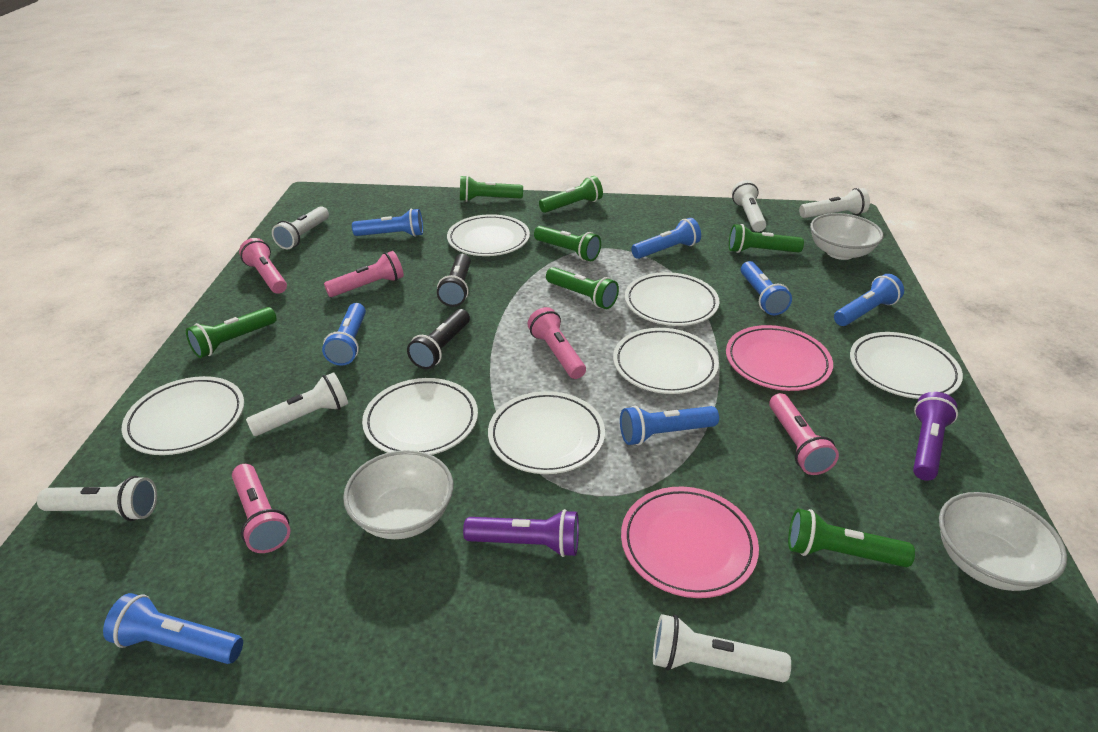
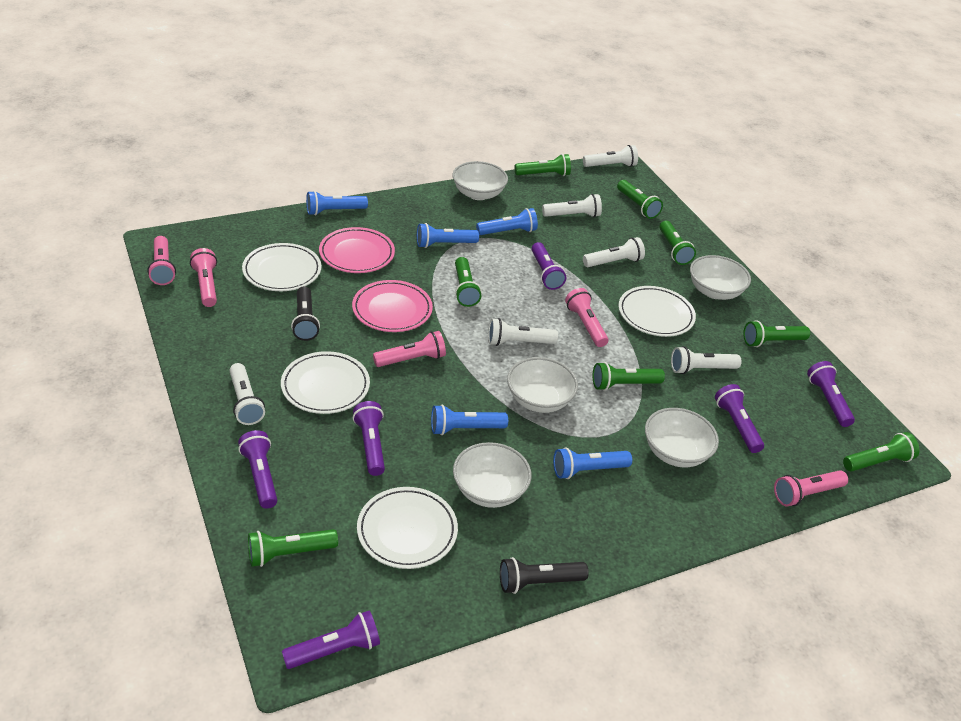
blue flashlight: 7 -> 5
green flashlight: 7 -> 8
purple flashlight: 2 -> 6
white bowl: 3 -> 5
white plate: 7 -> 4

